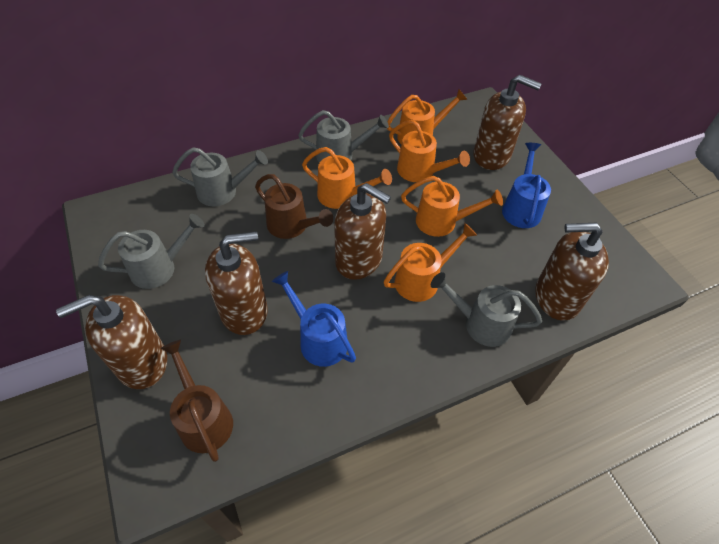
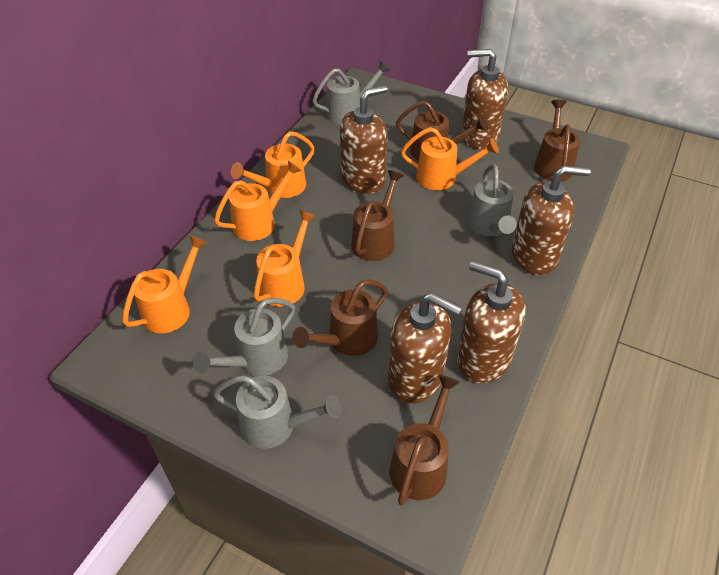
blue watering can: 2 -> 0
brown watering can: 2 -> 5

